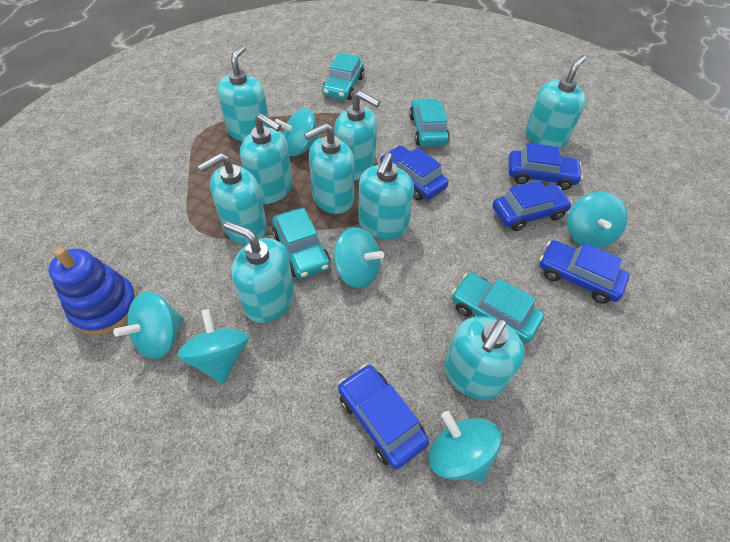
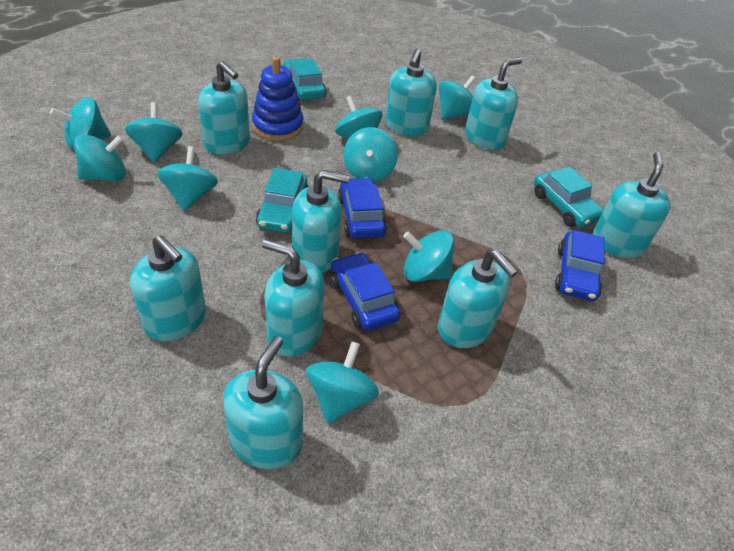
blue car: 5 -> 3
turquoise car: 4 -> 3
turquoise spinning top: 6 -> 9

